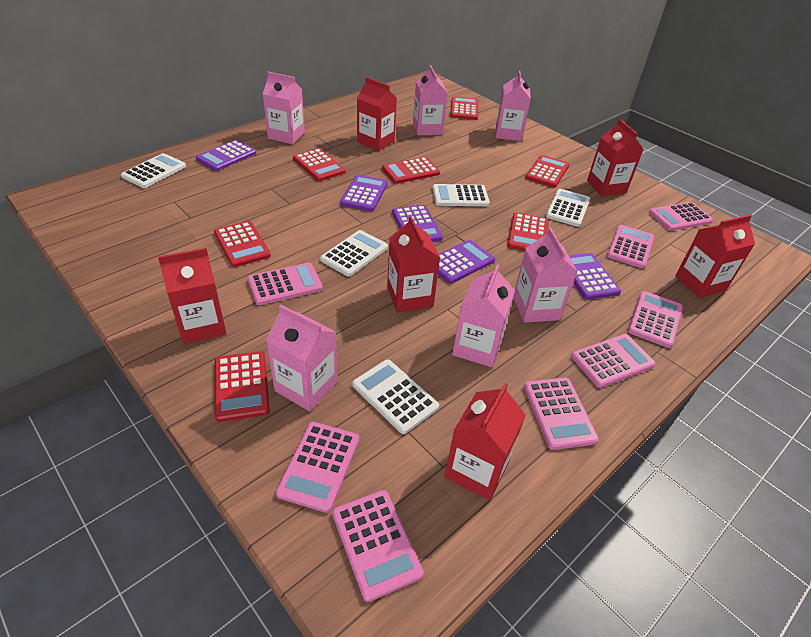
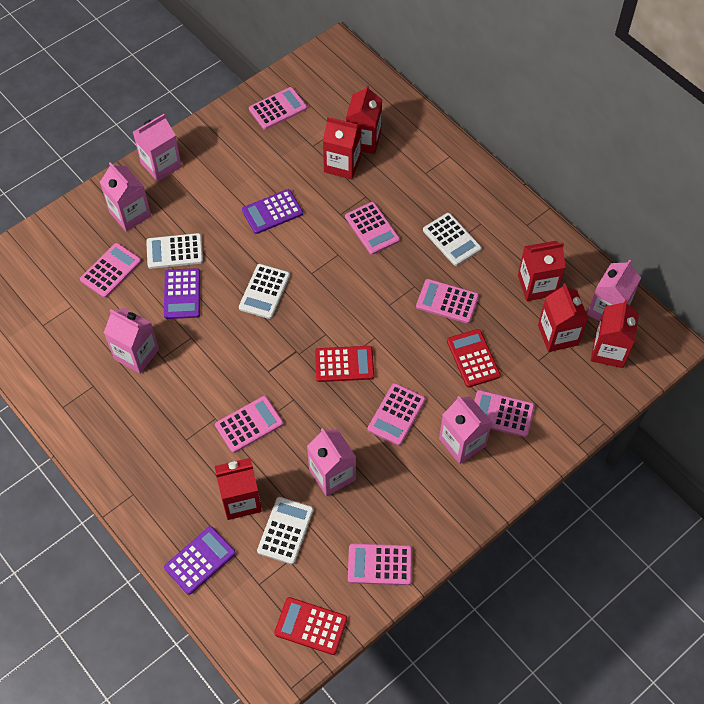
purple calculator: 5 -> 3
red calculator: 7 -> 3
white calculator: 5 -> 4

